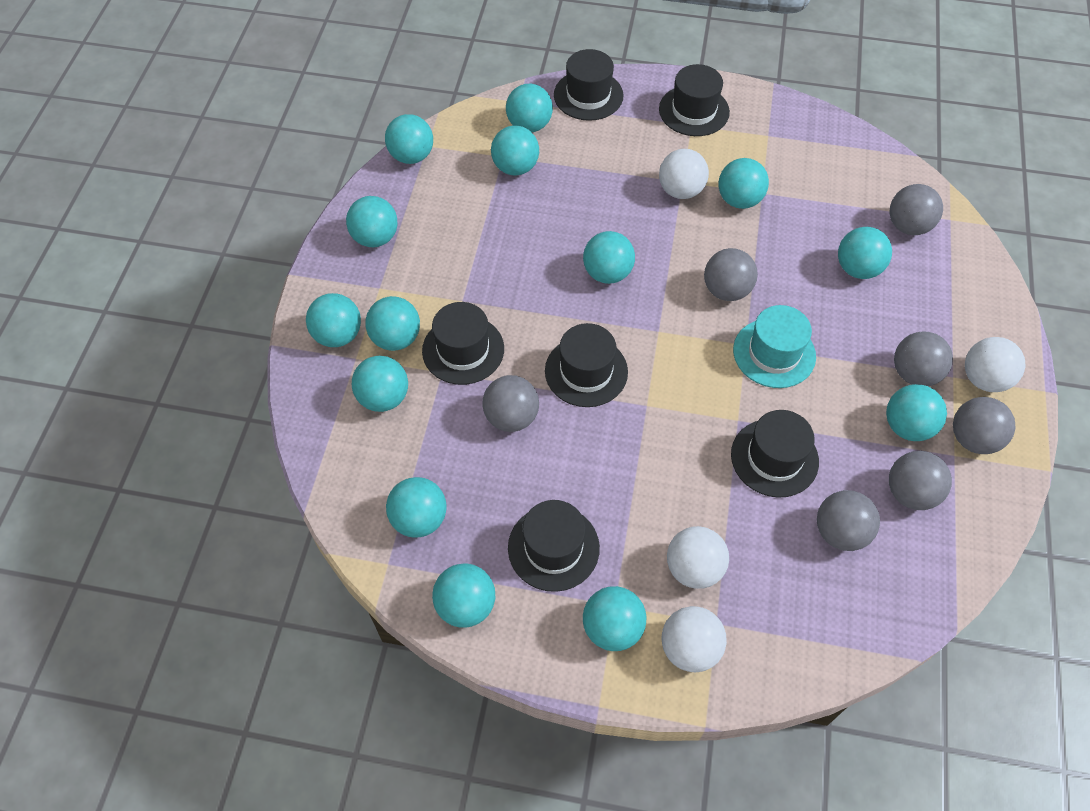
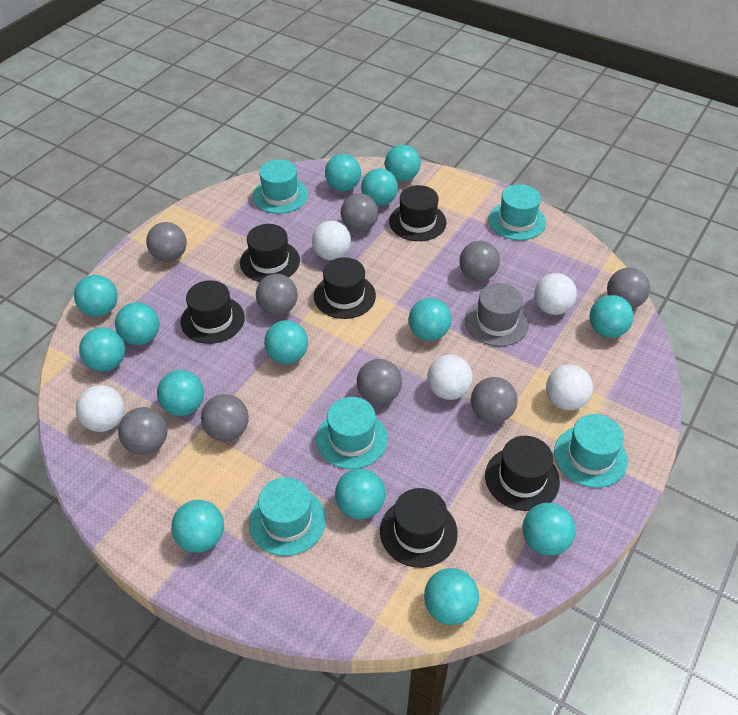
grey ball: 7 -> 9
grey hat: 0 -> 1
turquoise hat: 1 -> 5
white ball: 4 -> 5

